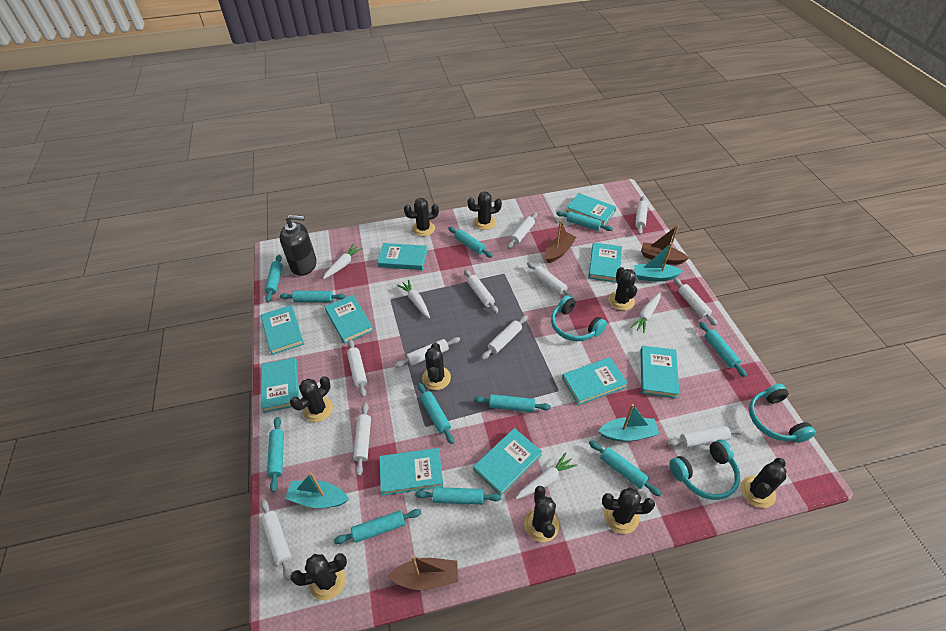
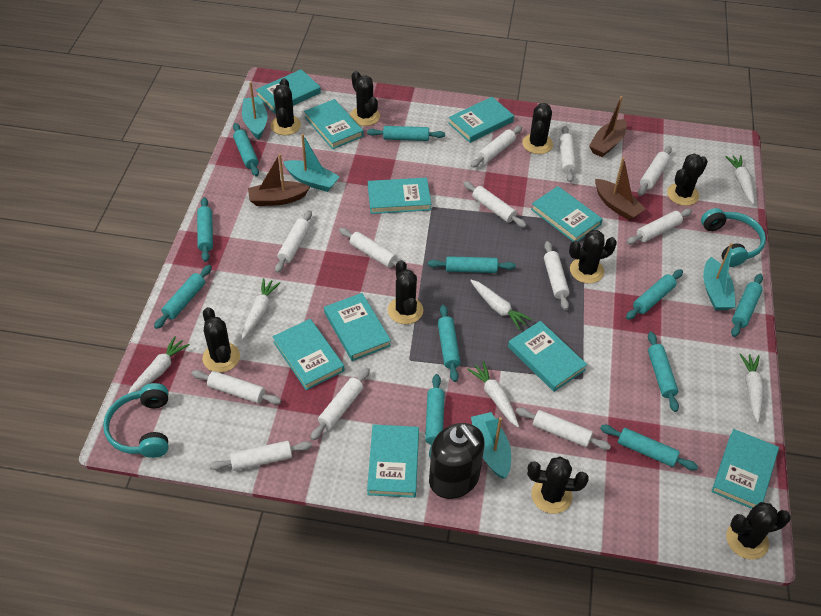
turquoise boat: 3 -> 4
turquoise headphones: 3 -> 2
white carrot: 4 -> 6
white rolling pin: 11 -> 12

